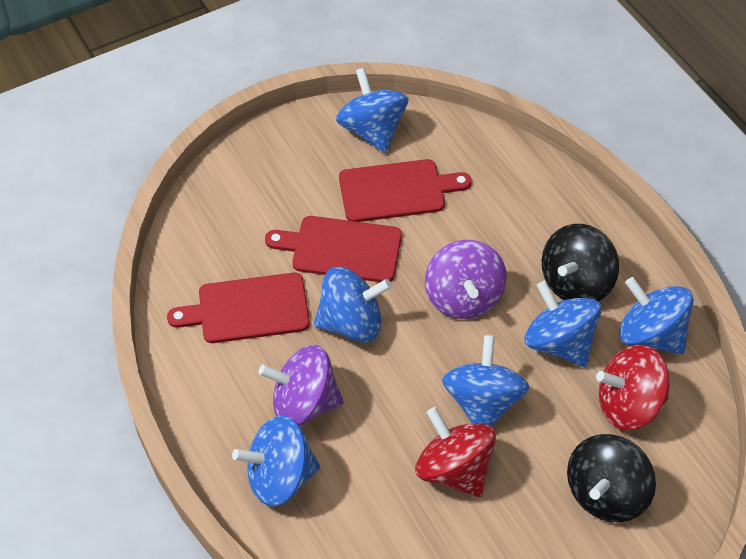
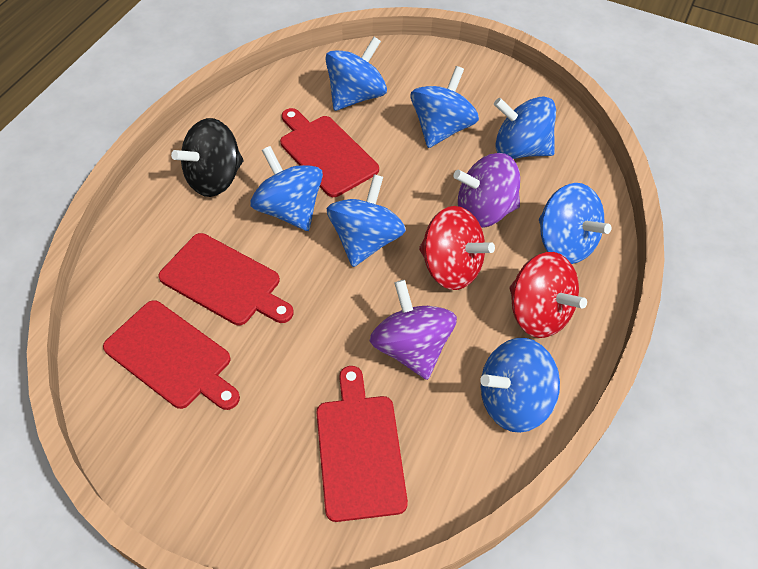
black spinning top: 2 -> 1
blue spinning top: 6 -> 7
red cutting board: 3 -> 4

